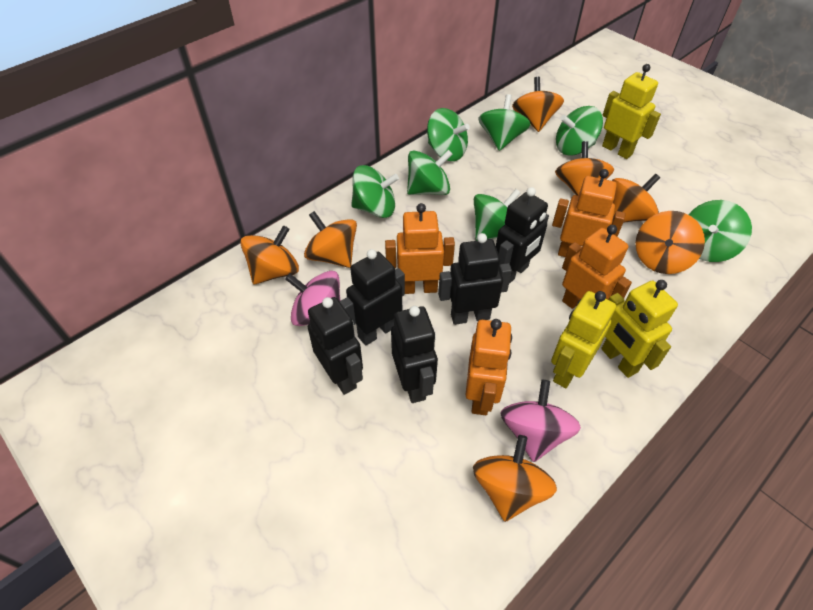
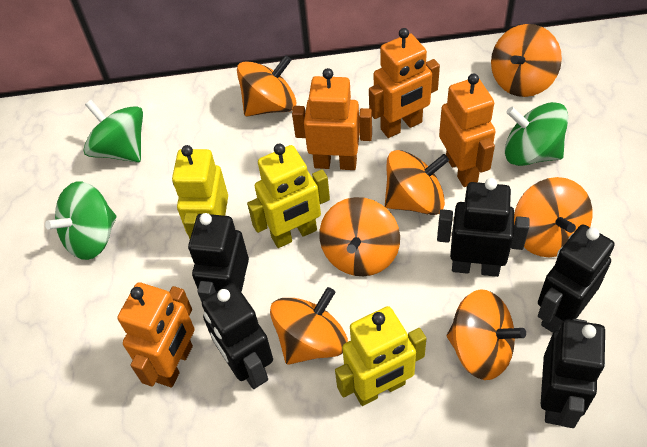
green spinning top: 7 -> 3
pink spinning top: 2 -> 0

